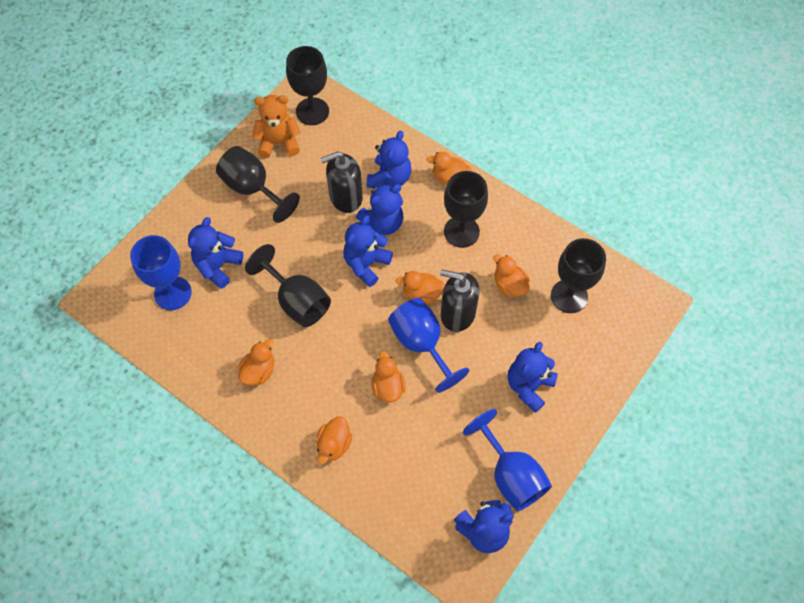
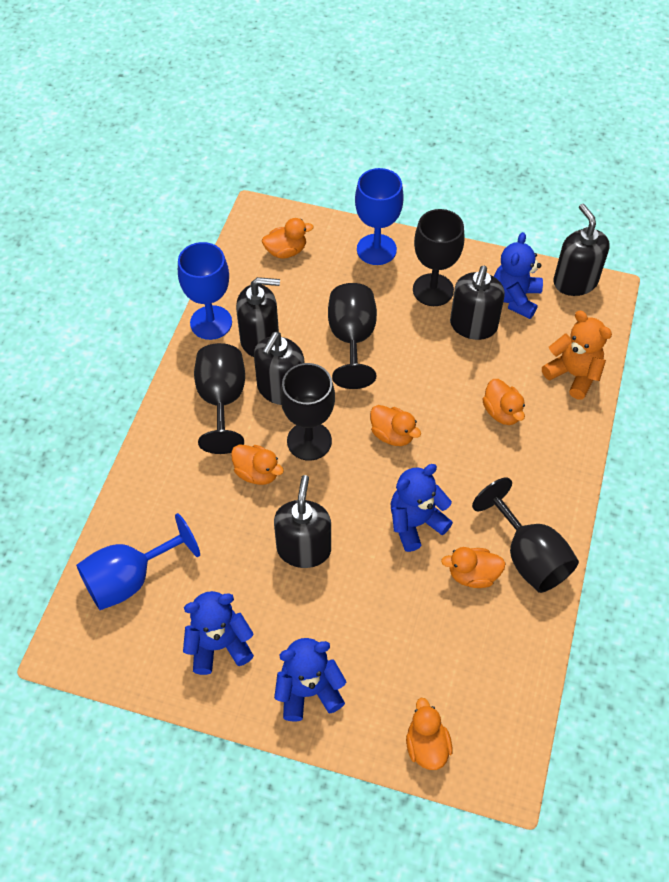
black soap dispenser: 2 -> 5
blue teddy bear: 6 -> 4

